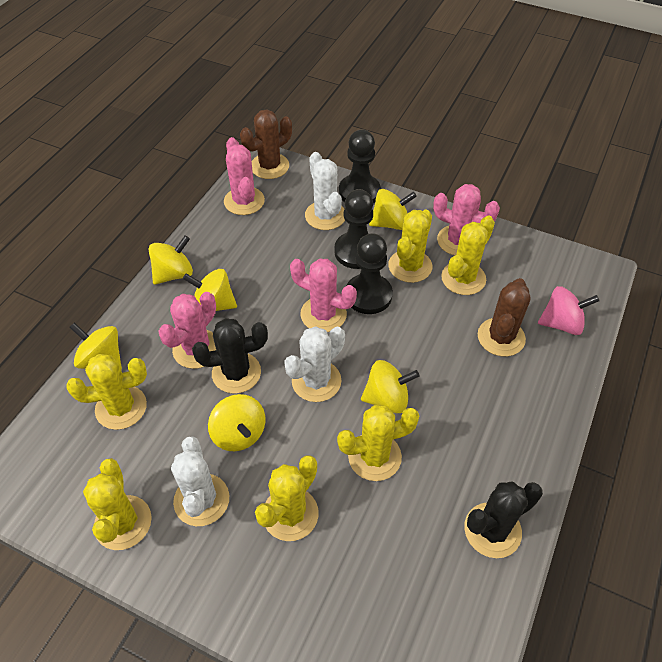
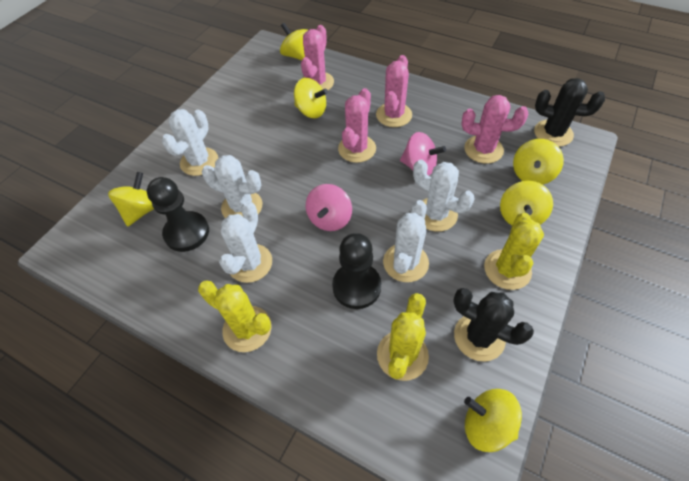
black pawn: 3 -> 2
brown cactus: 2 -> 0
pink spinning top: 1 -> 2
white cactus: 3 -> 5
yellow cactus: 6 -> 3

